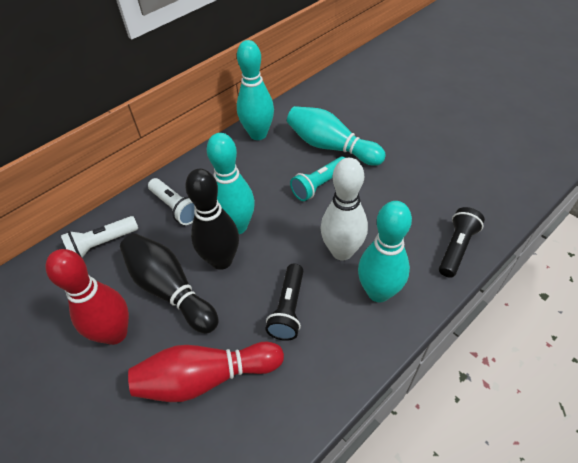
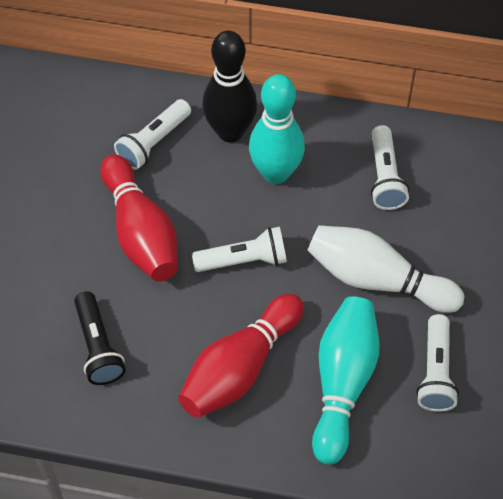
black bowling pin: 2 -> 1
black flashlight: 2 -> 1
turquoise bowling pin: 4 -> 2
turquoise flashlight: 1 -> 0
white flashlight: 2 -> 4

